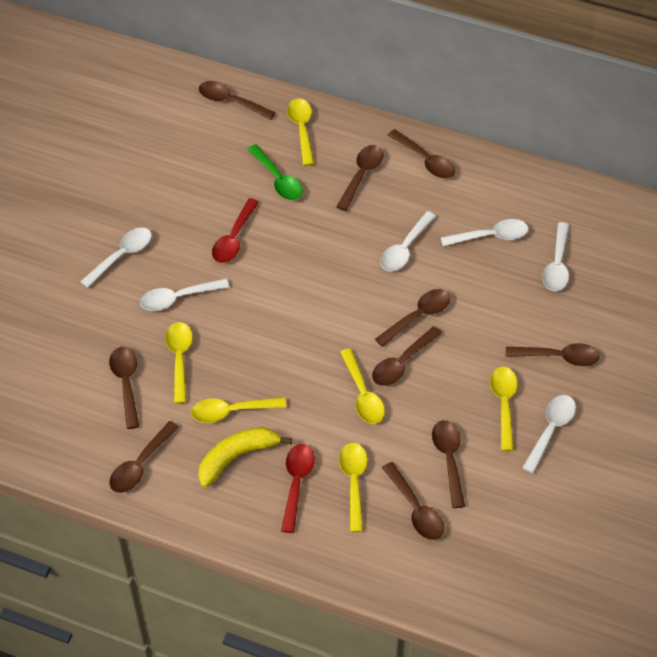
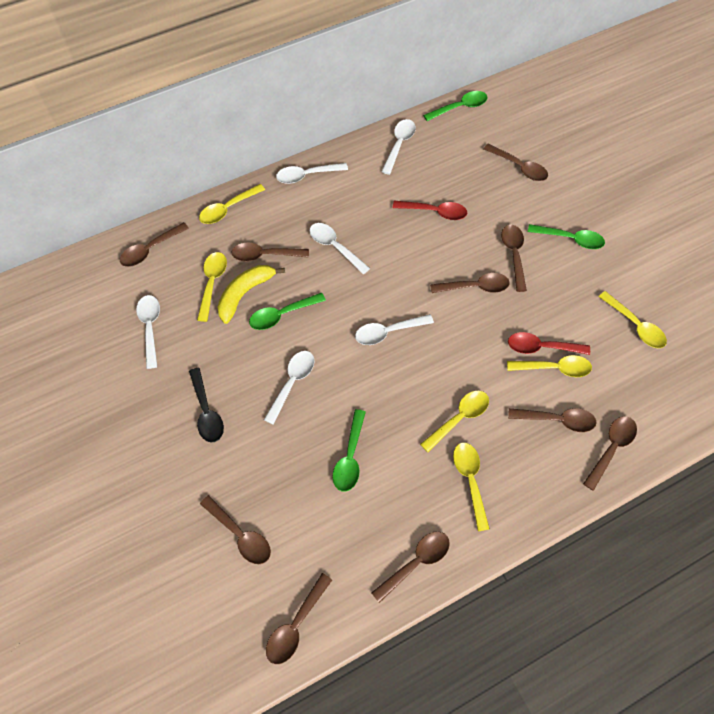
black spoon: 0 -> 1
green spoon: 1 -> 4

